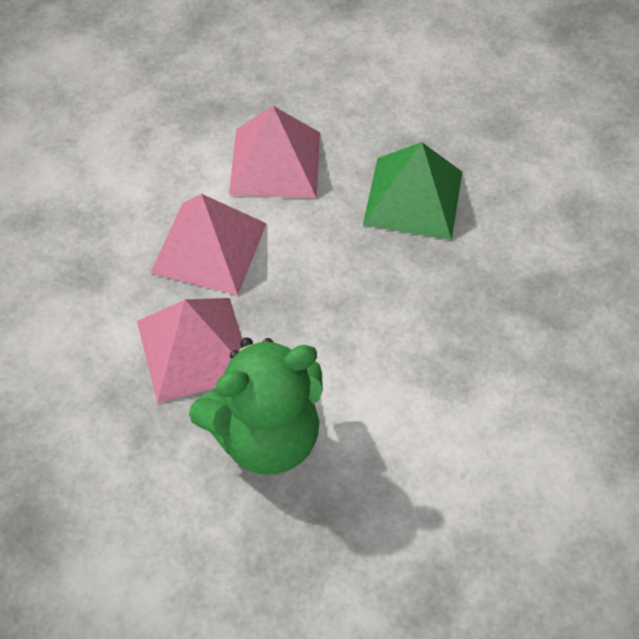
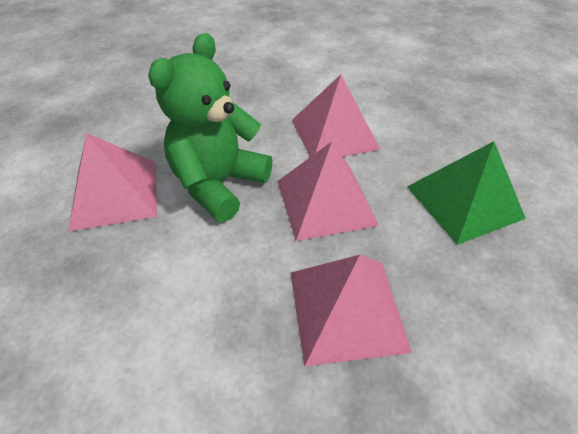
pink pyramid: 3 -> 4

